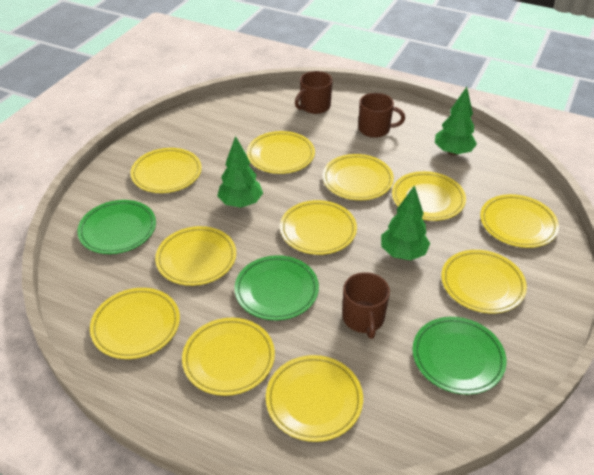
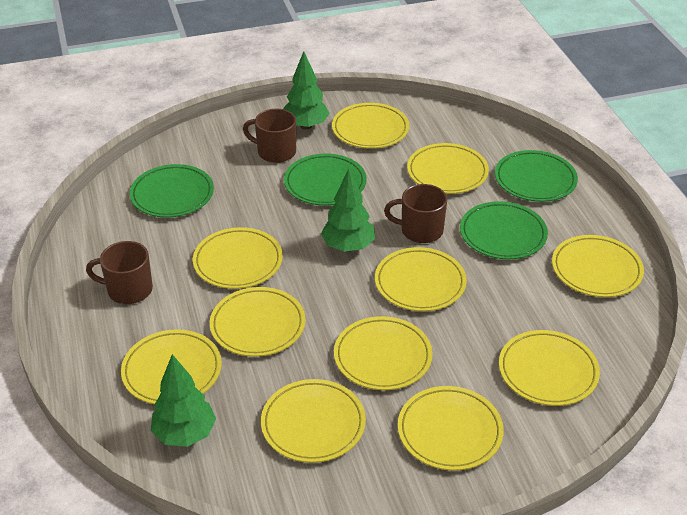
green plate: 3 -> 4

